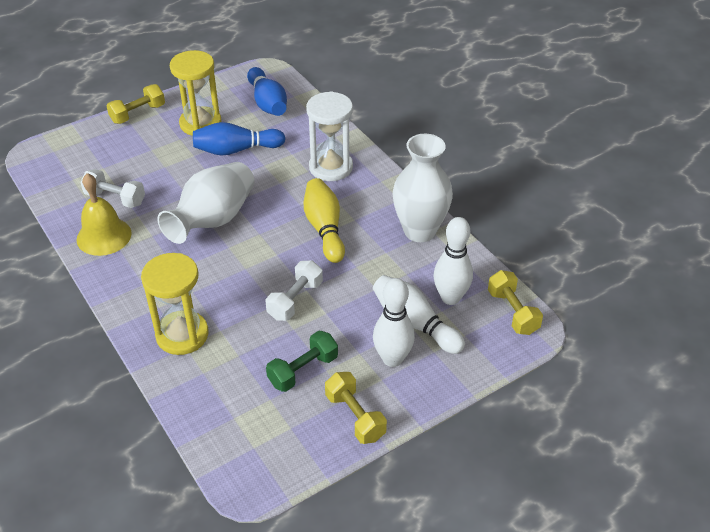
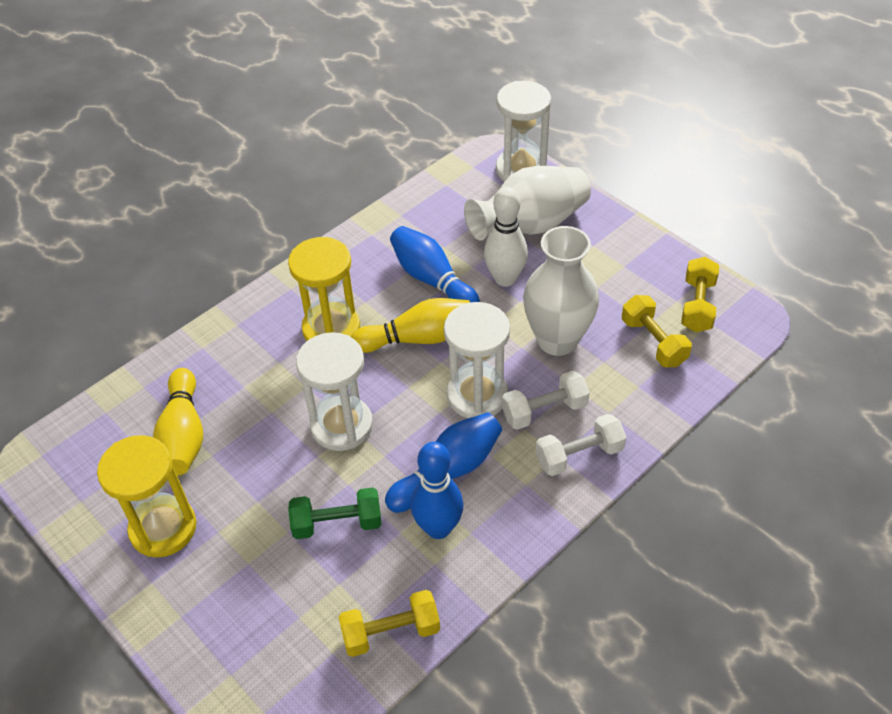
blue bowling pin: 2 -> 3
white bowling pin: 3 -> 1
white hourglass: 1 -> 3
yellow bell: 1 -> 0
yellow bowling pin: 1 -> 2

